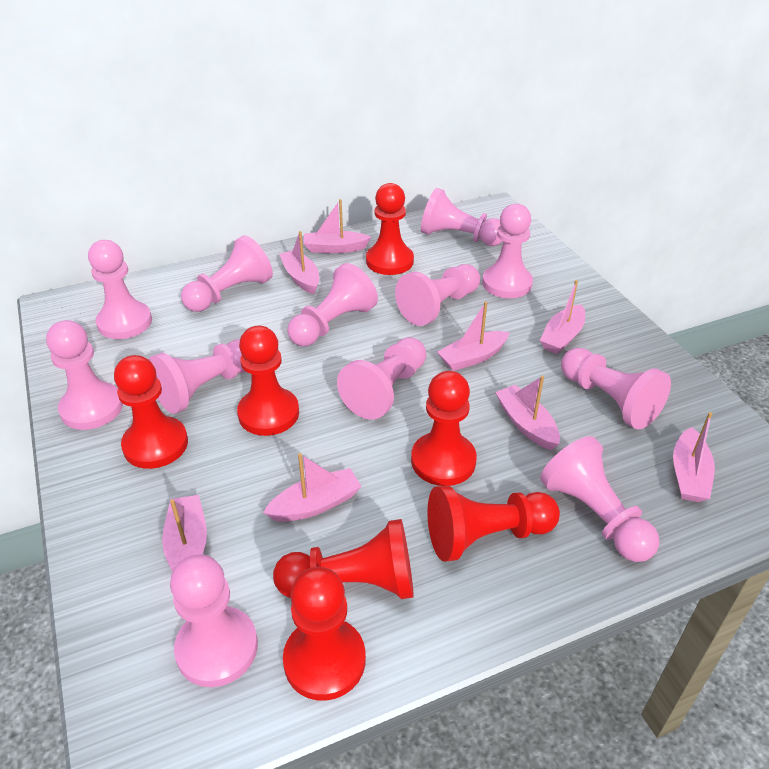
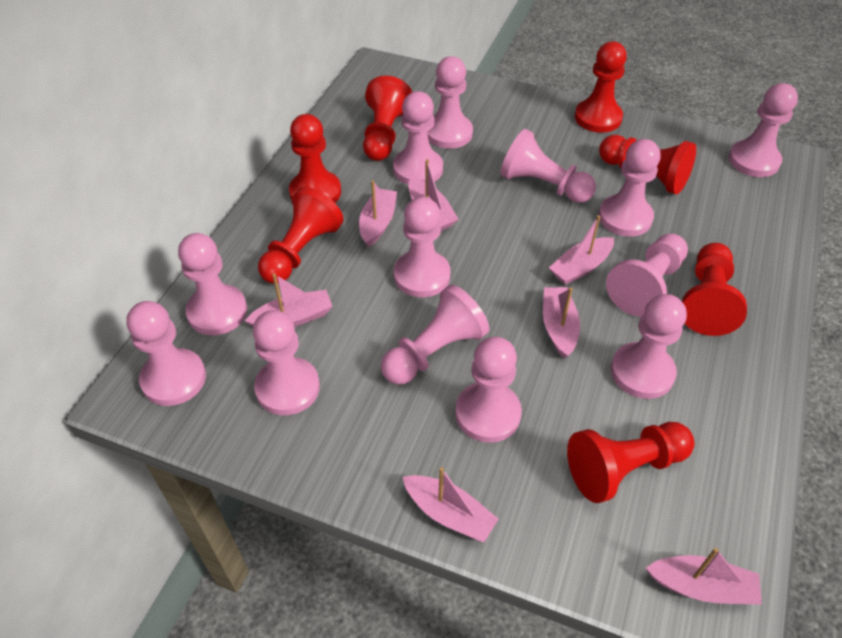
pink boat: 8 -> 7
pink pawn: 12 -> 13

